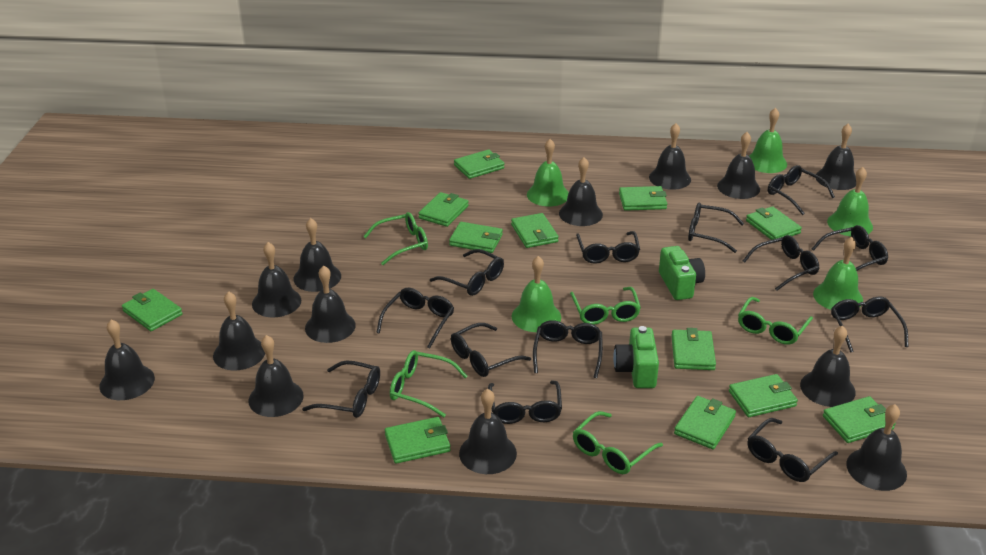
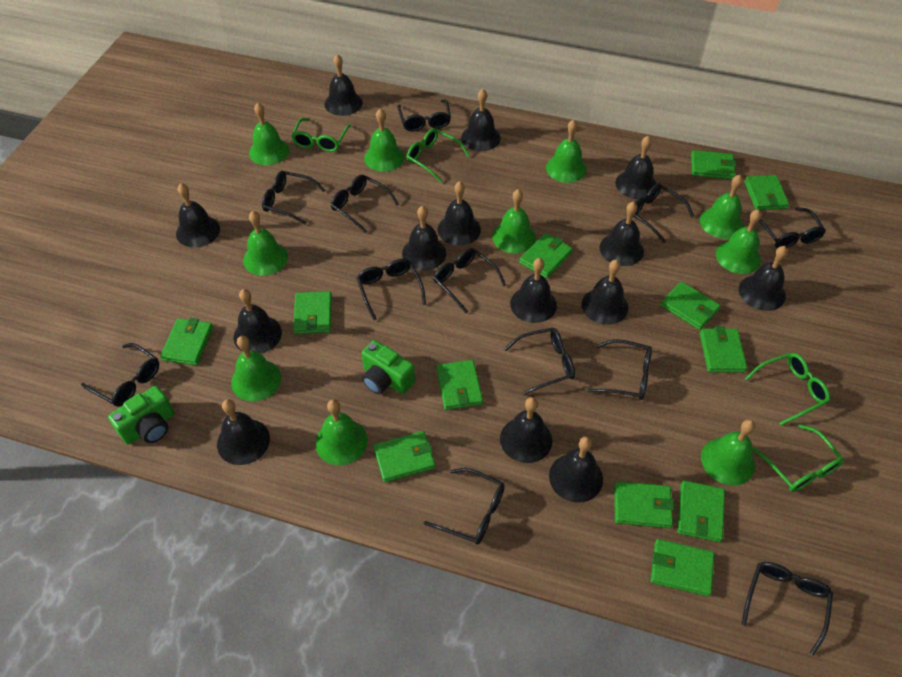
black bell: 13 -> 14
black glasses: 13 -> 12
green bell: 5 -> 10
green glasses: 5 -> 4

